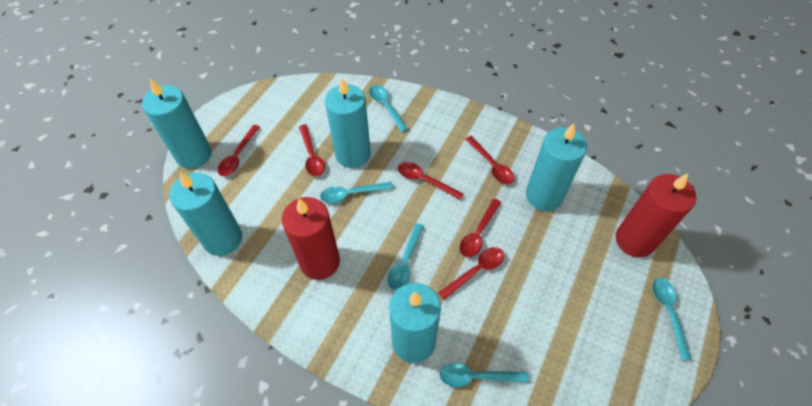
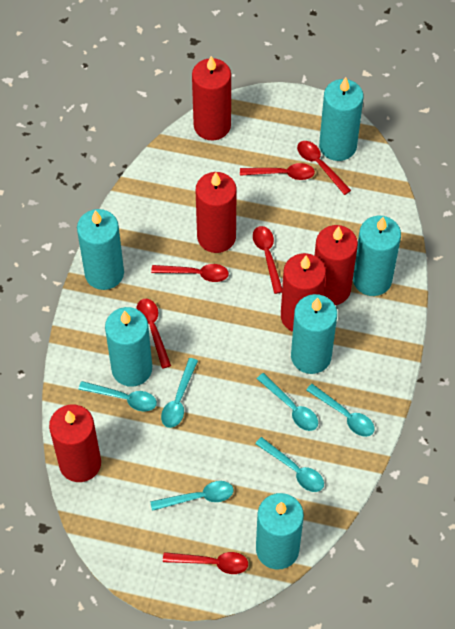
red candle: 2 -> 5
turquoise candle: 5 -> 6
turquoise spoon: 5 -> 6

